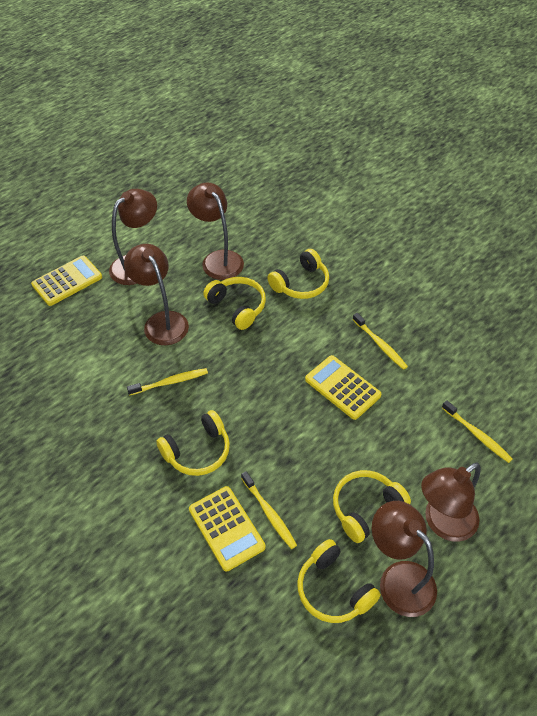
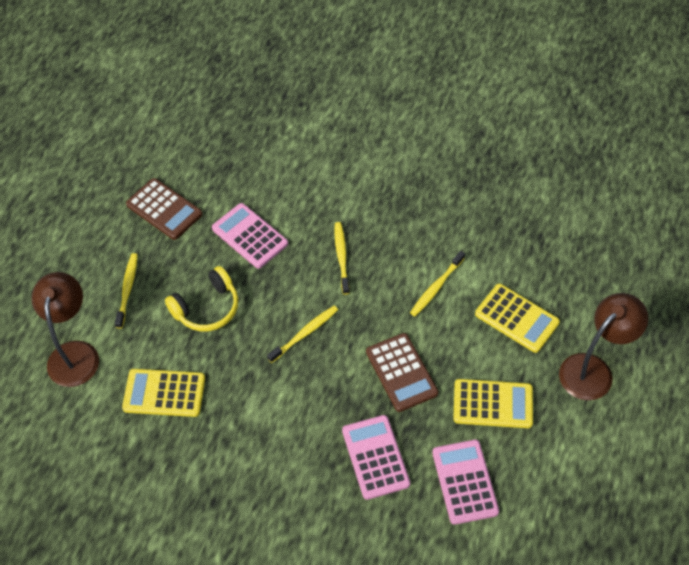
brown calculator: 0 -> 2
brown lamp: 5 -> 2
pink calculator: 0 -> 3
yellow headphones: 5 -> 1

